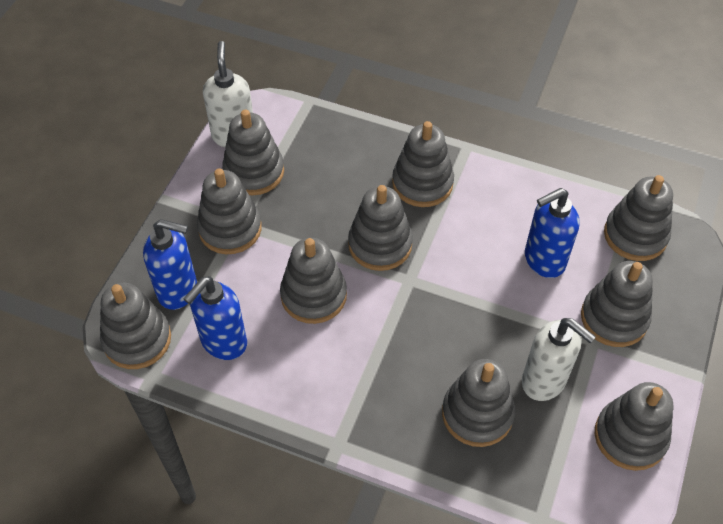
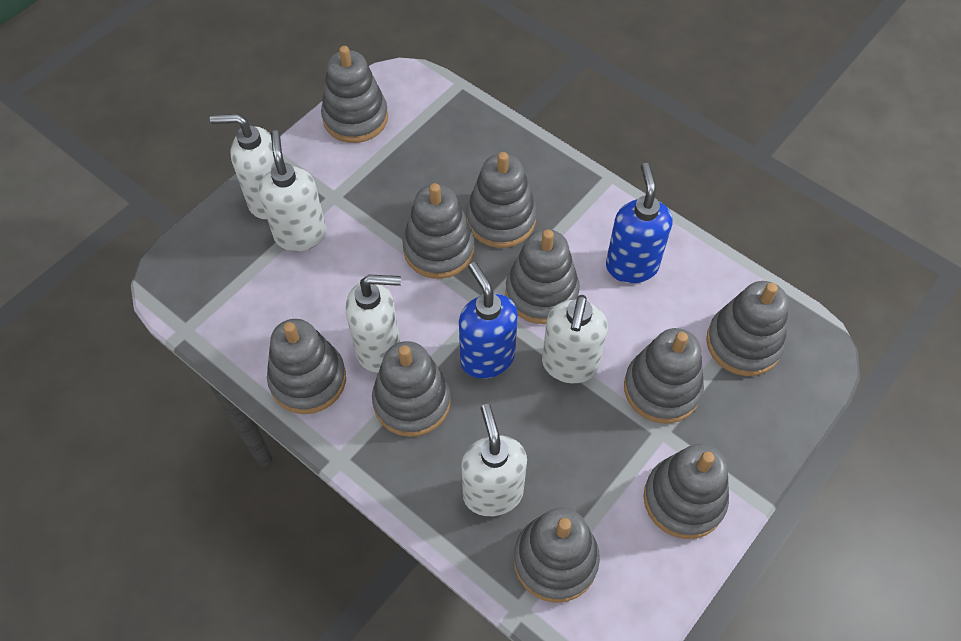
blue soap dispenser: 3 -> 2
white soap dispenser: 2 -> 5

